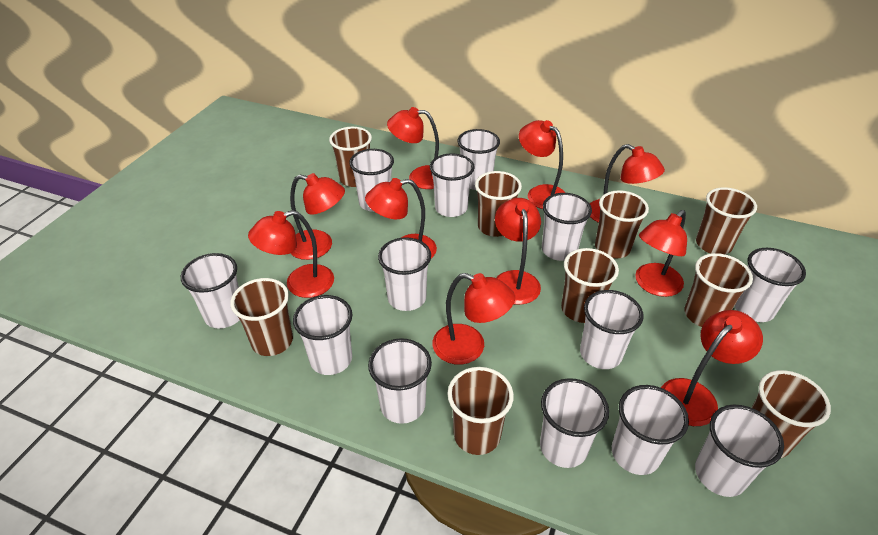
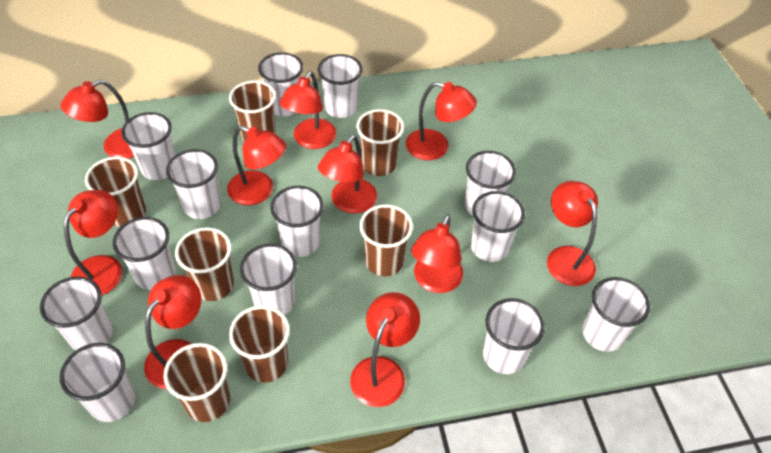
brown cup: 9 -> 7

